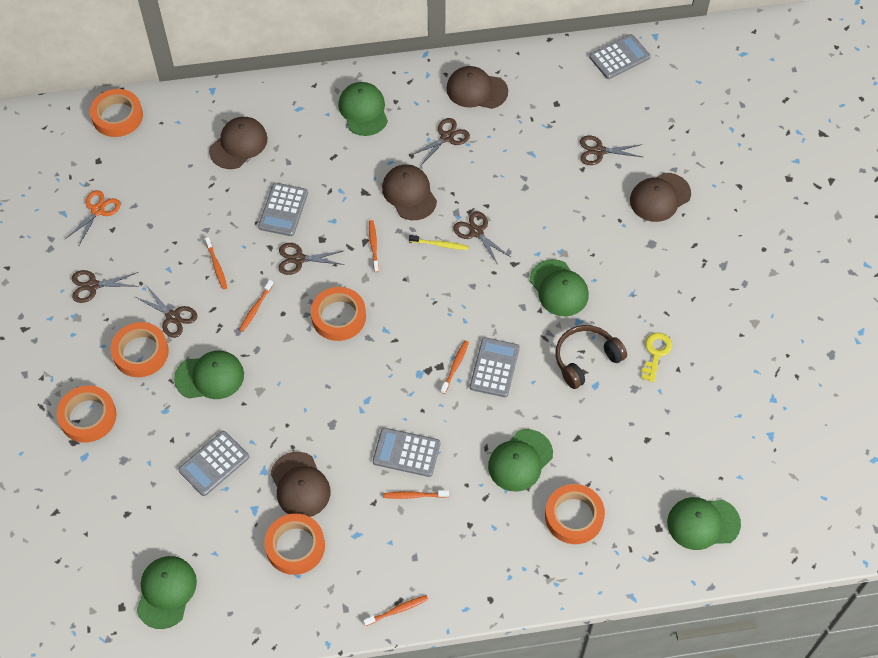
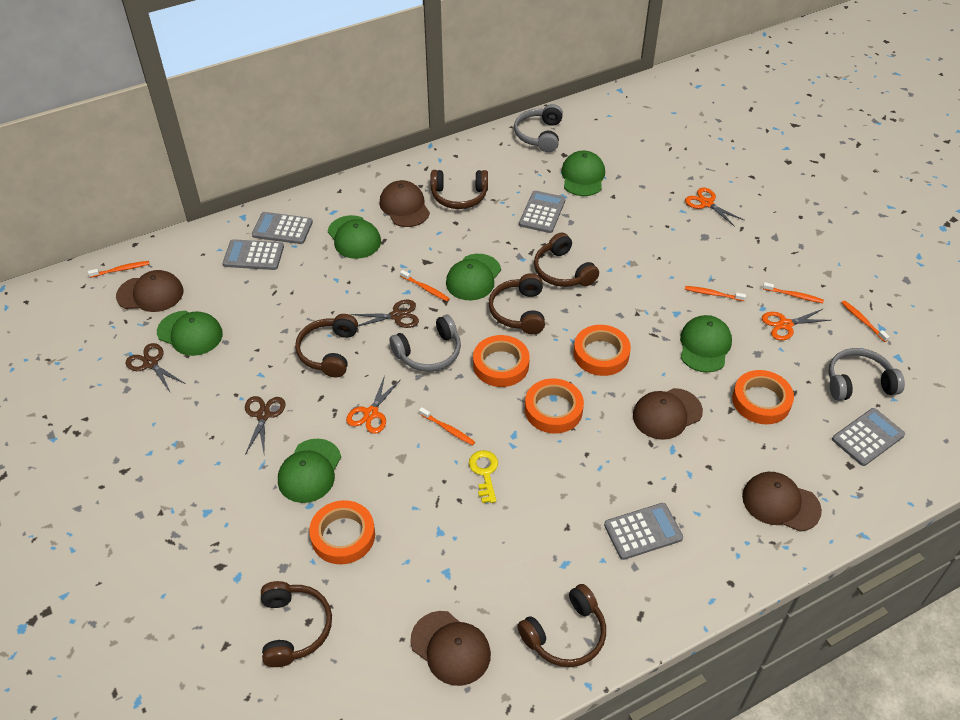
brown headphones: 1 -> 6
brown scissors: 6 -> 3
grey headphones: 0 -> 3
orange scissors: 1 -> 3
orange tape: 6 -> 5
yellow toothbrush: 1 -> 0

